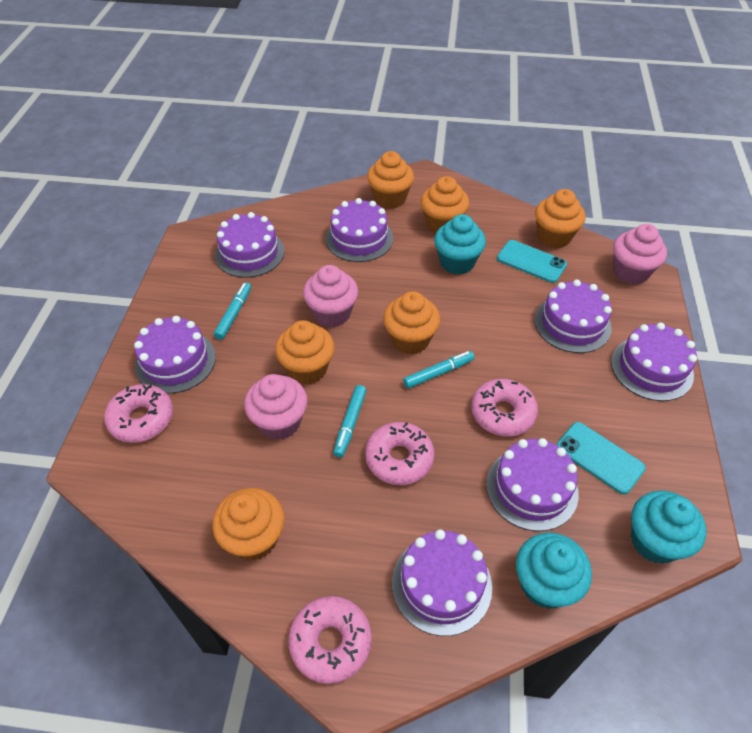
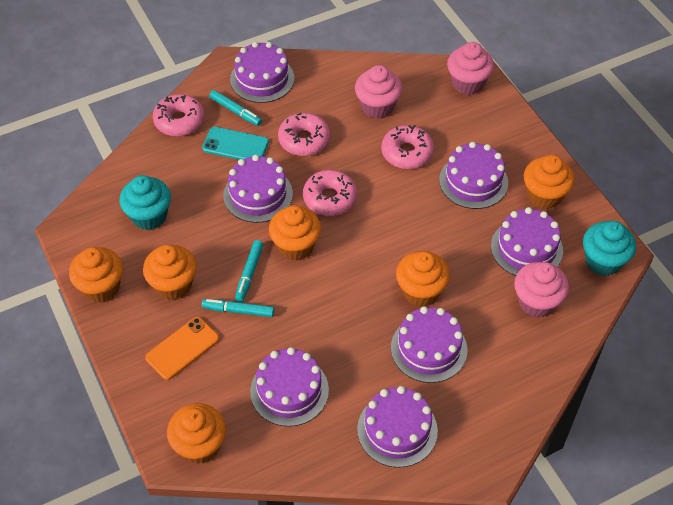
orange phone: 0 -> 1
turquoise cupcake: 3 -> 2
turquoise phone: 2 -> 1

